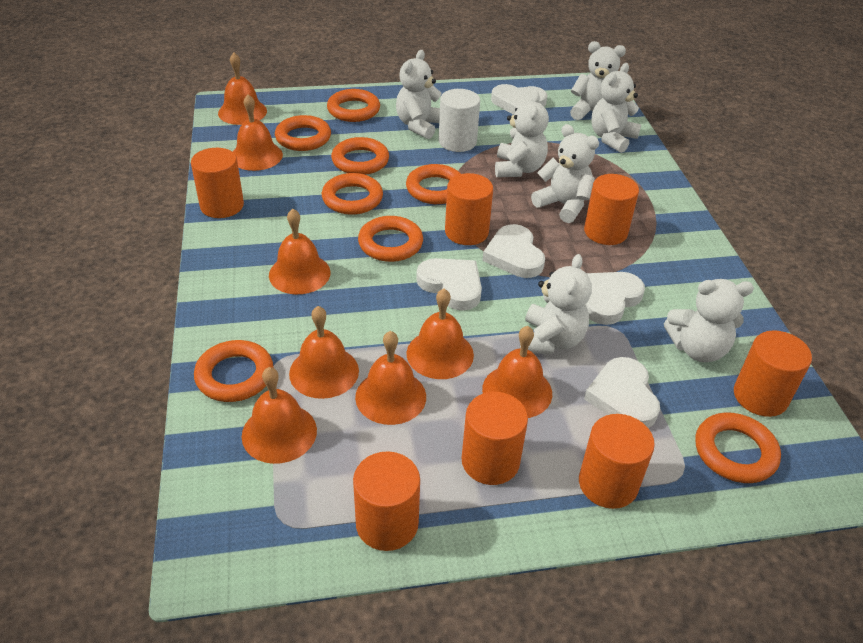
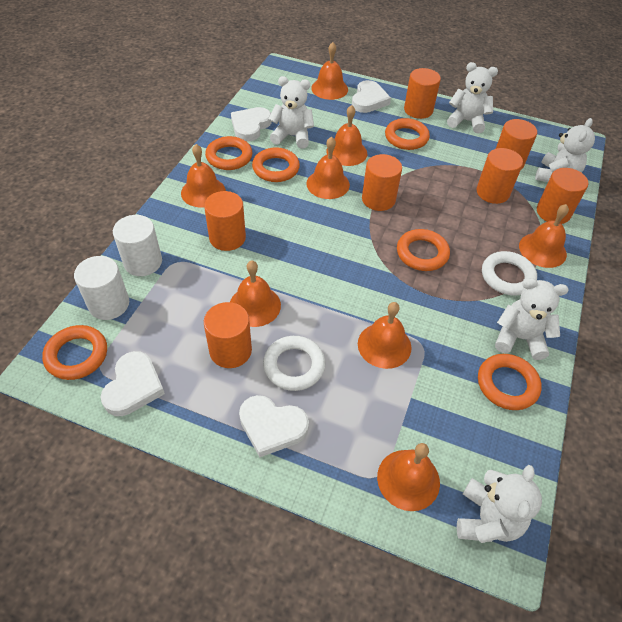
orange ring: 8 -> 6
white cylinder: 1 -> 2
white heart: 5 -> 4
white ring: 0 -> 2
white teddy bear: 7 -> 5

